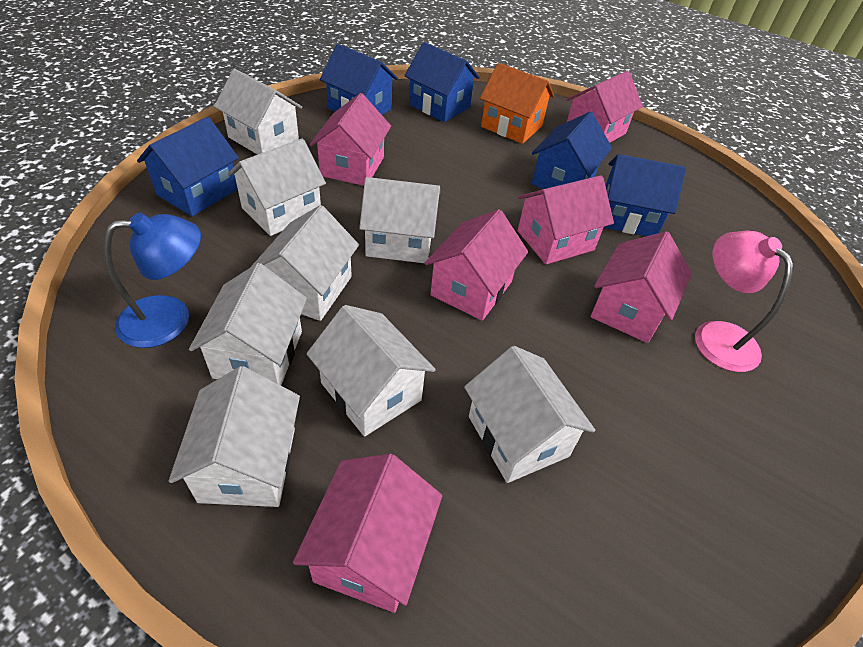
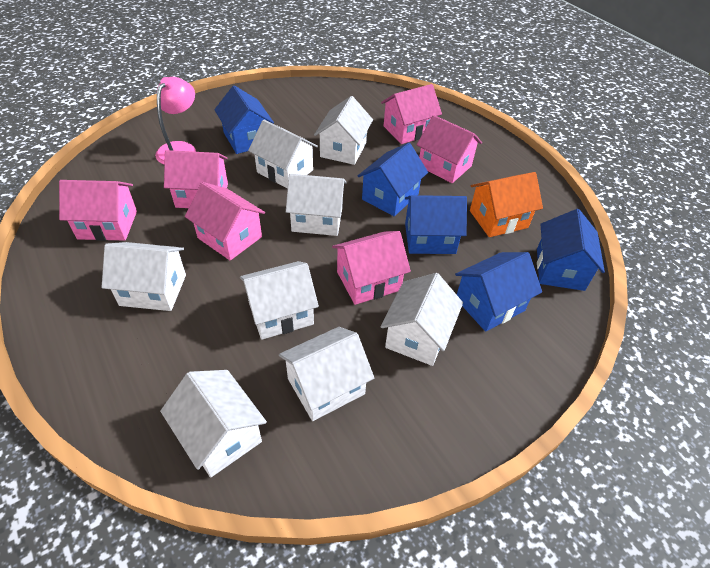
blue lamp: 1 -> 0

